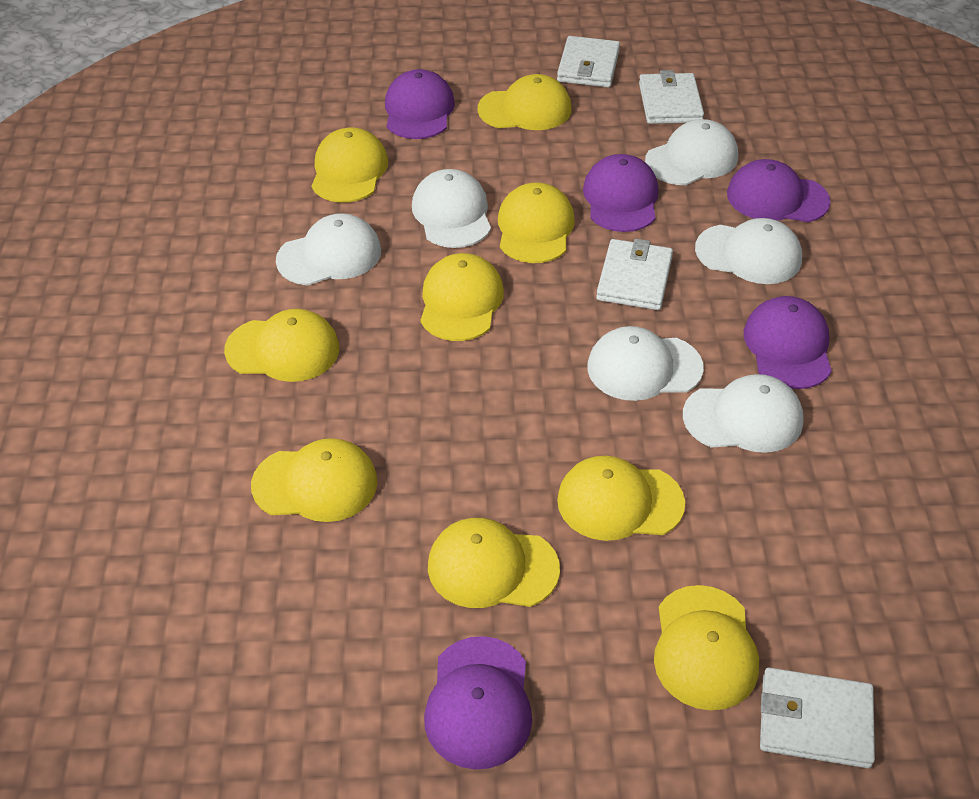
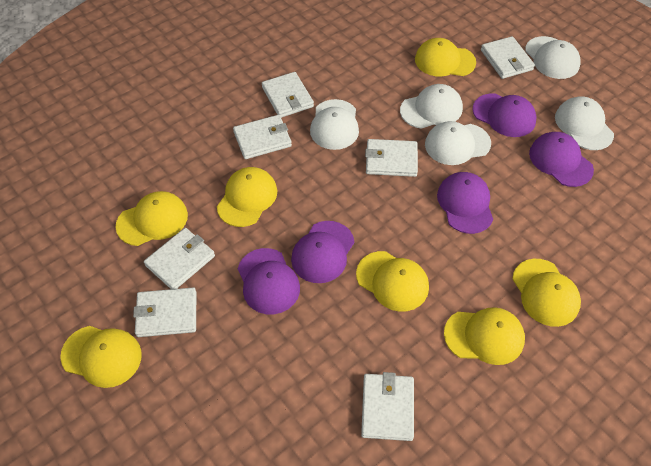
white cap: 6 -> 5
white wallet: 4 -> 7
yellow cap: 9 -> 7

